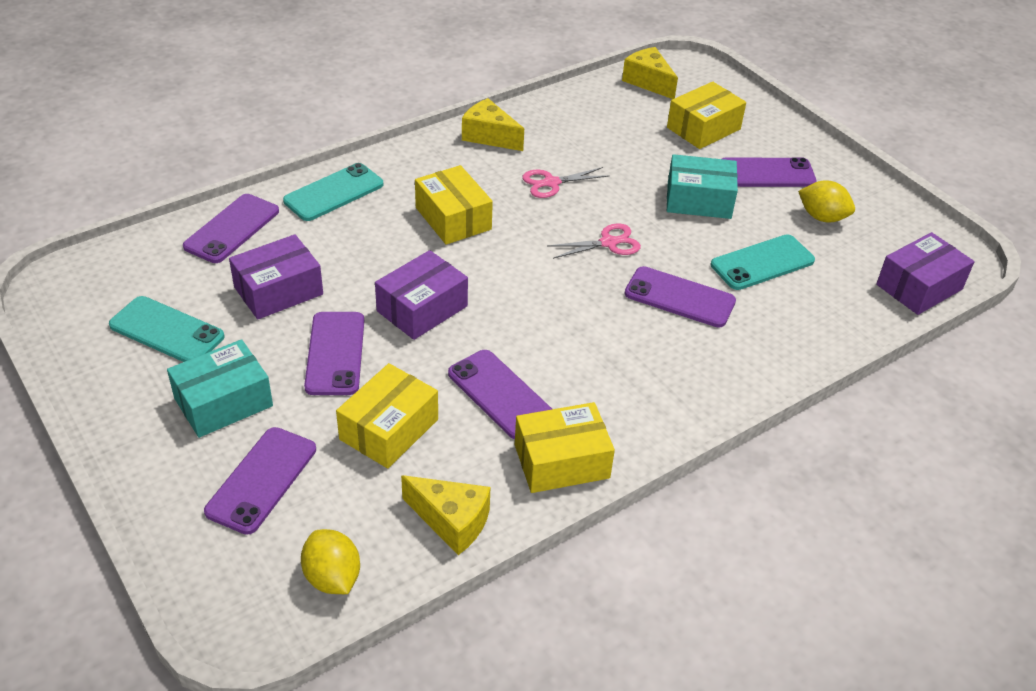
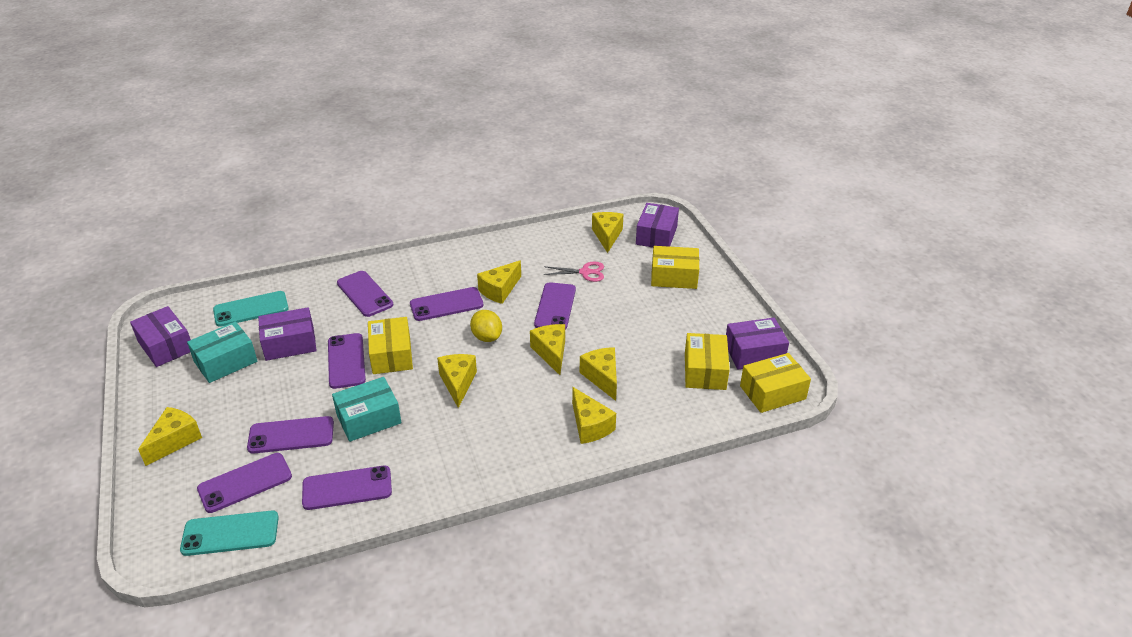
pink scissors: 2 -> 1
purple box: 3 -> 4
purple phone: 6 -> 7
turquoise phone: 3 -> 2
yellow cheese: 3 -> 7
yellow lemon: 2 -> 1

